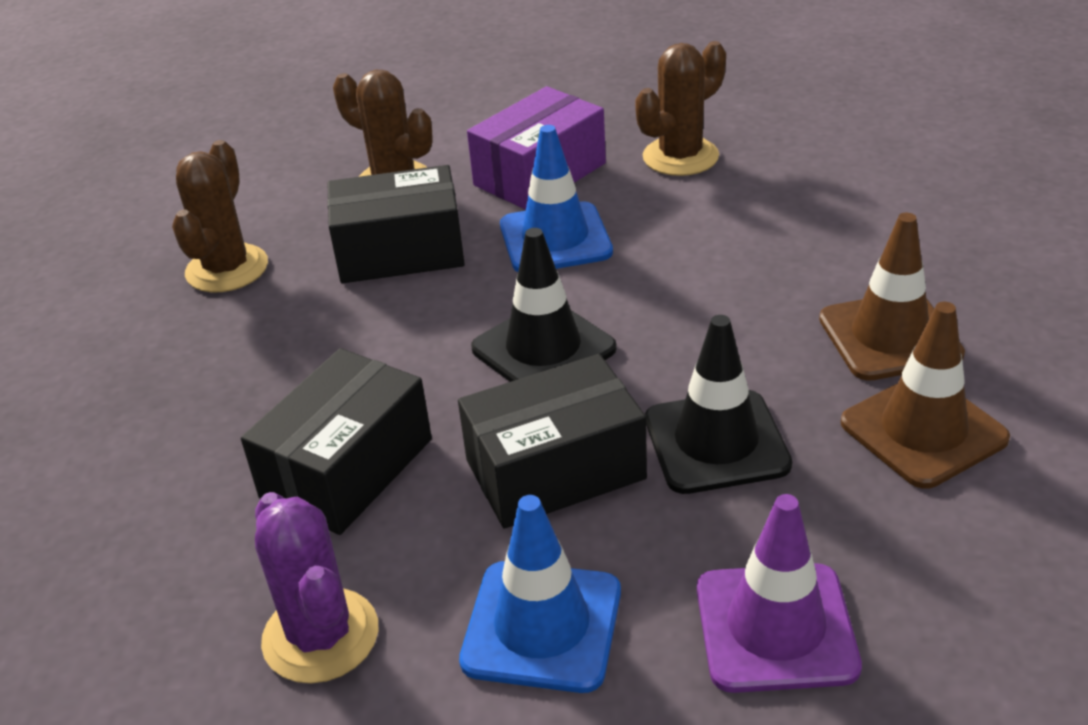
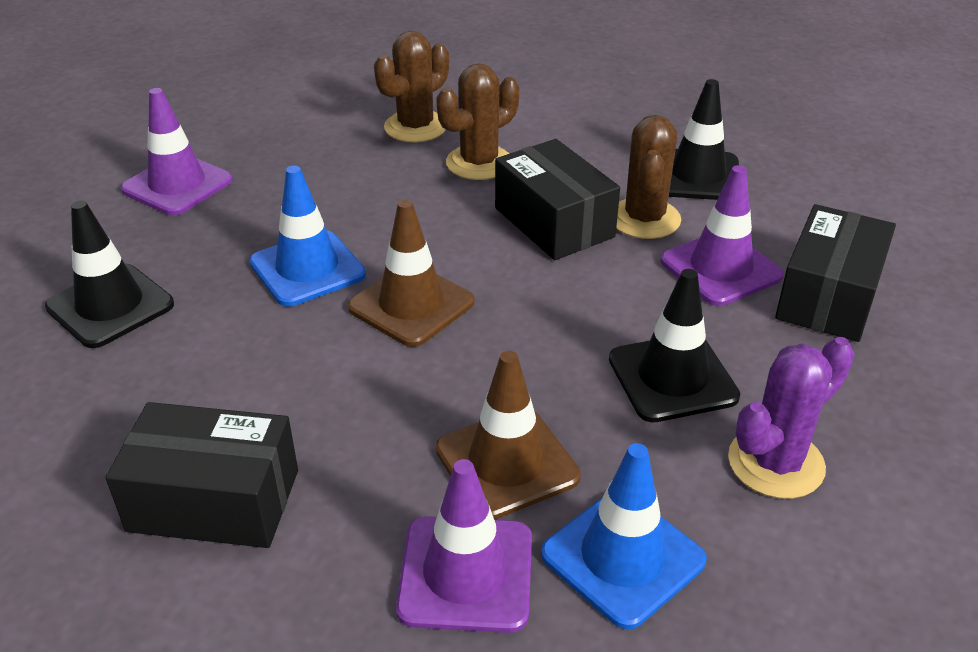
black traffic cone: 2 -> 3
purple box: 1 -> 0
purple traffic cone: 1 -> 3

